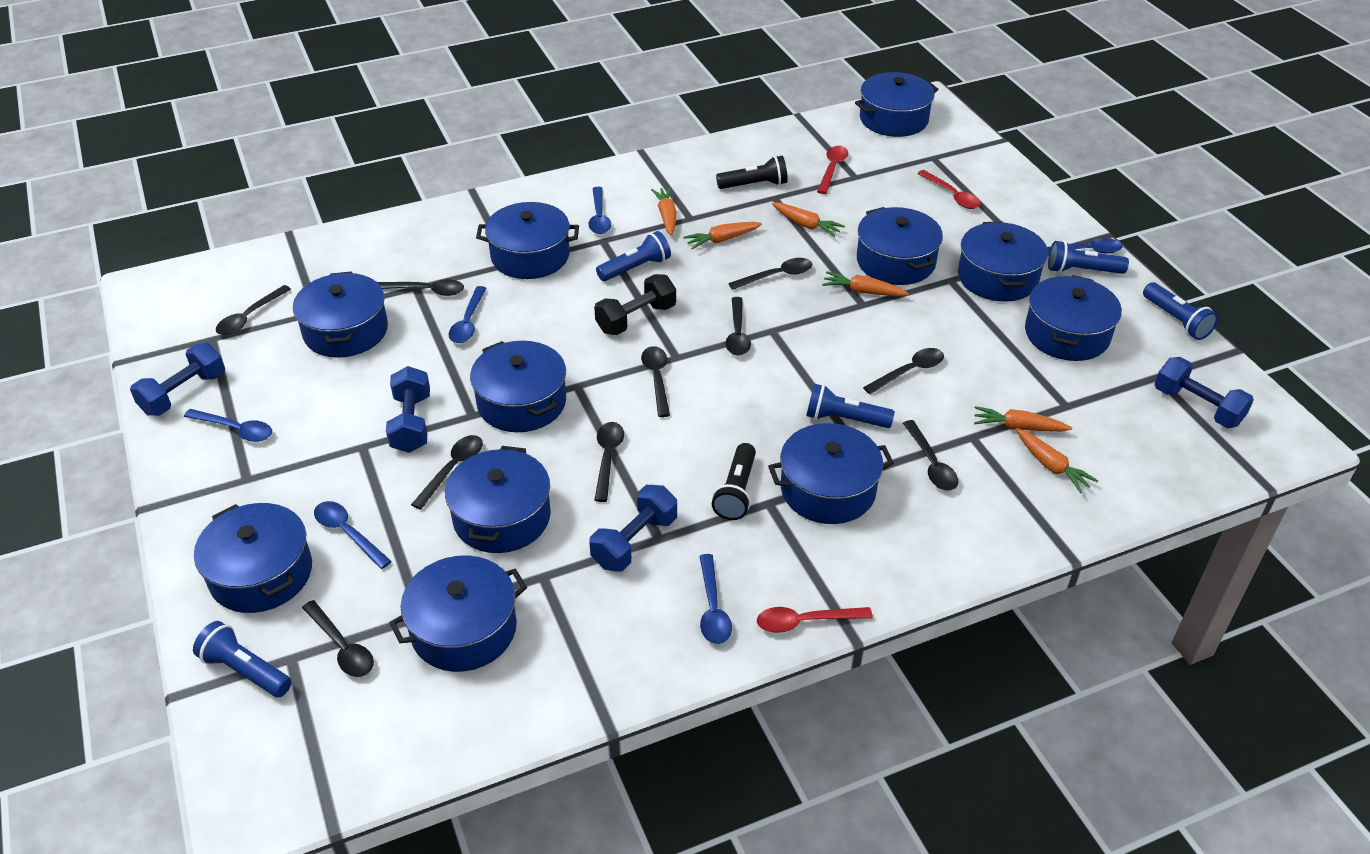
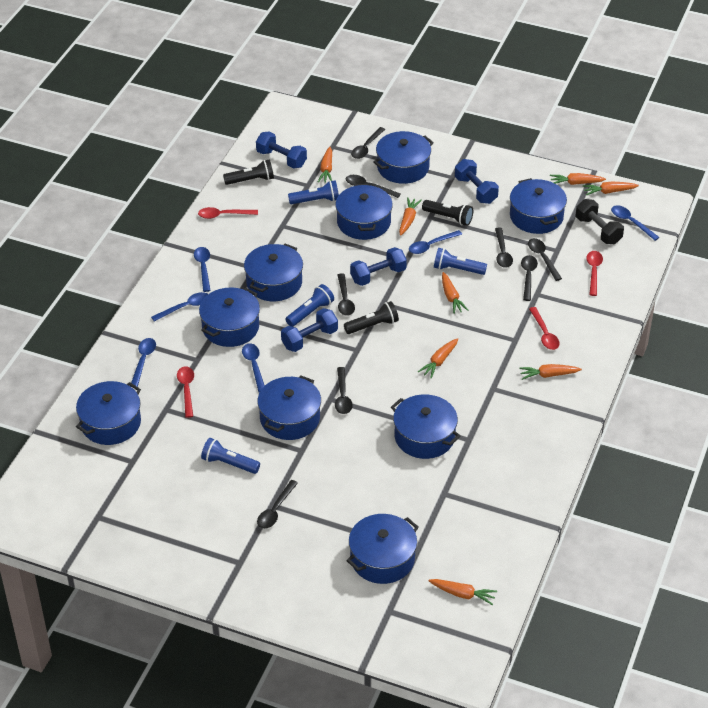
black flashlight: 2 -> 3
black spoon: 10 -> 8
blue flashlight: 5 -> 4
blue pot: 11 -> 9
orange carrot: 6 -> 8
red spoon: 3 -> 4

